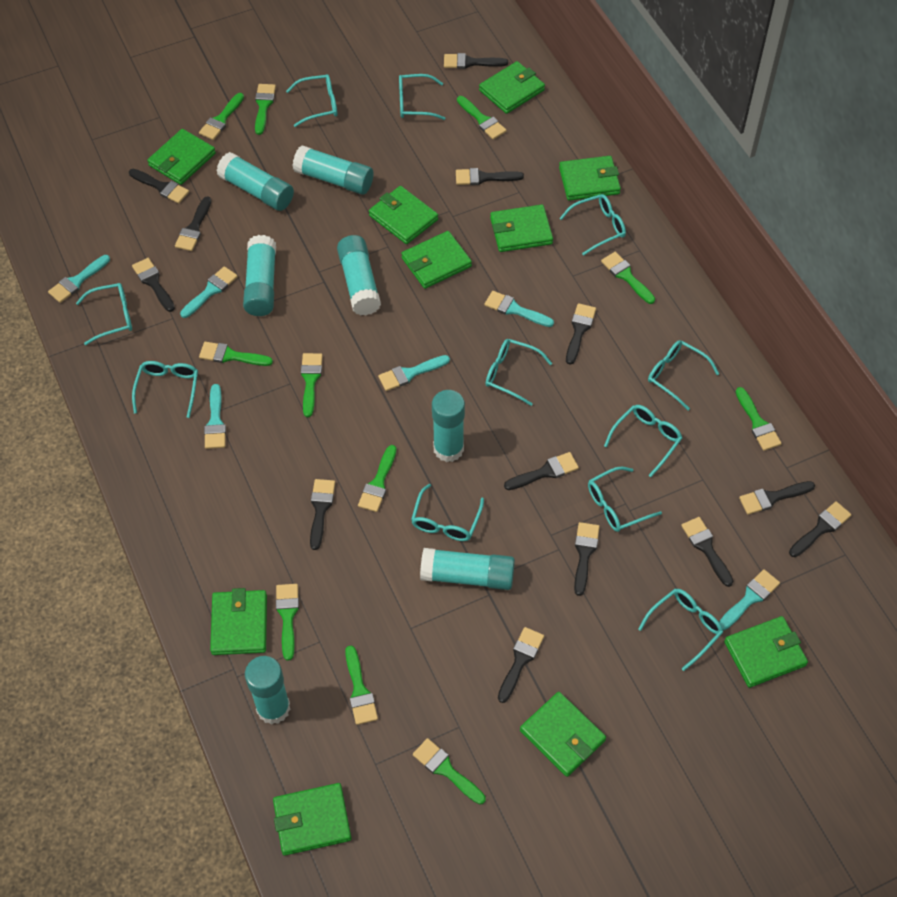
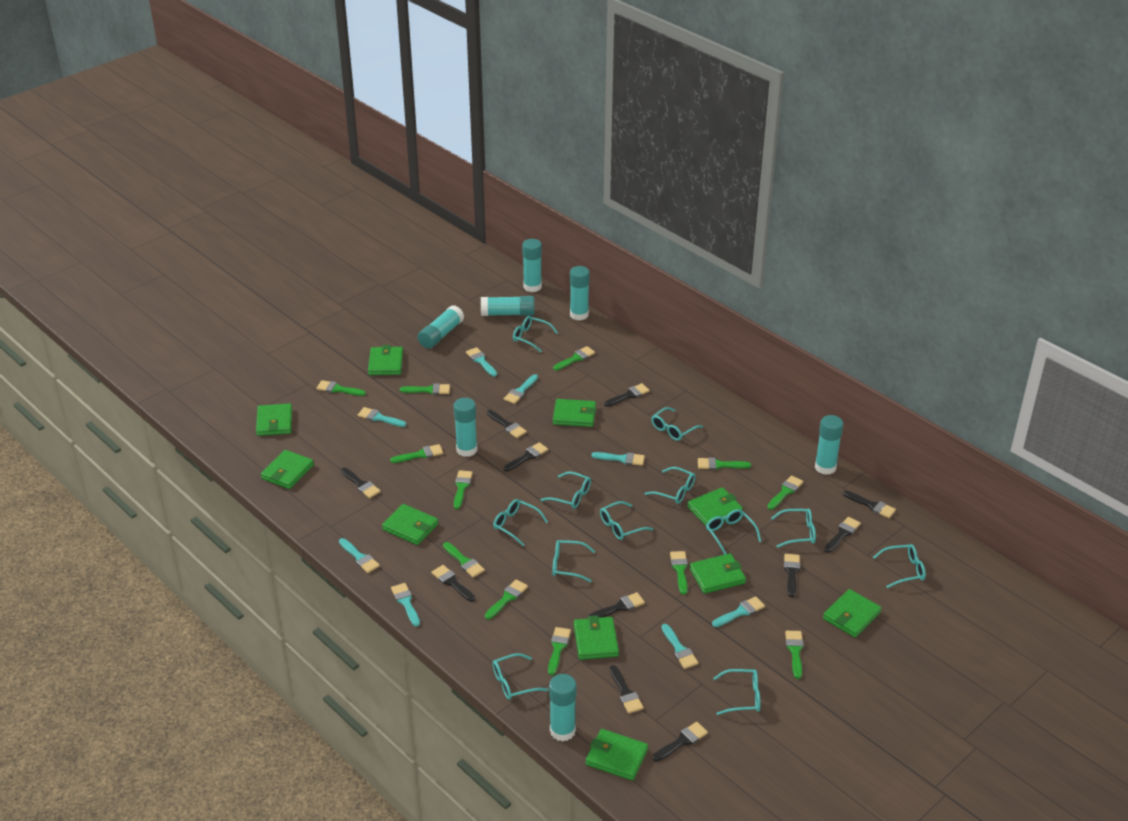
black brush: 13 -> 11
green brush: 11 -> 12
turquoise brush: 6 -> 8
turquoise glasses: 11 -> 12

